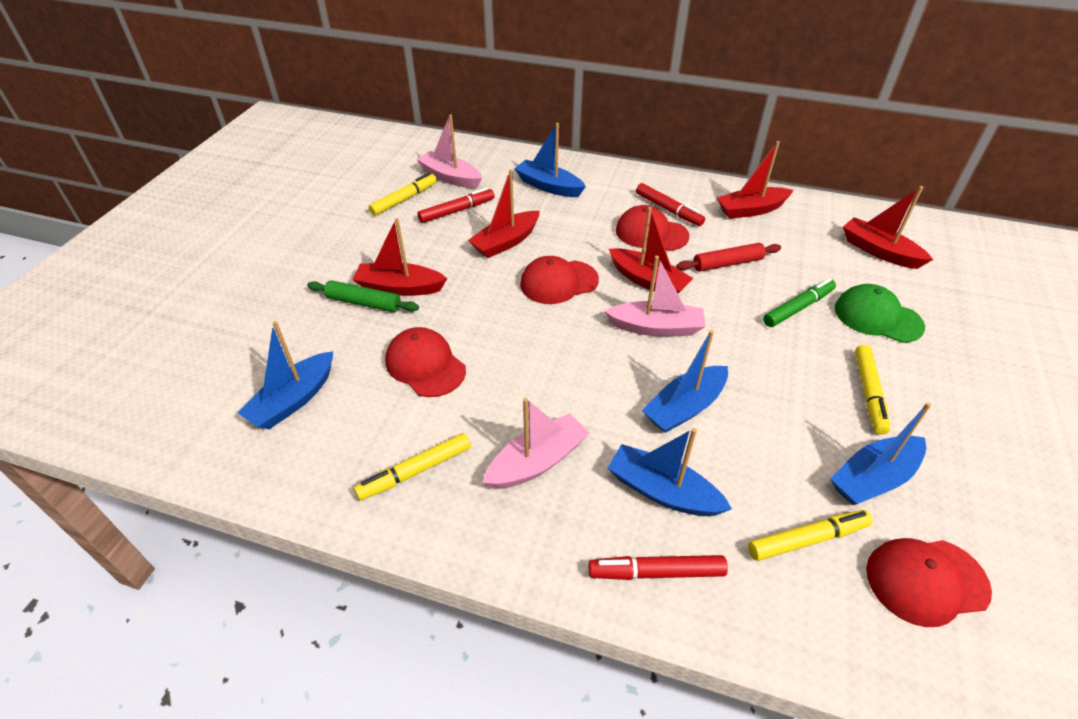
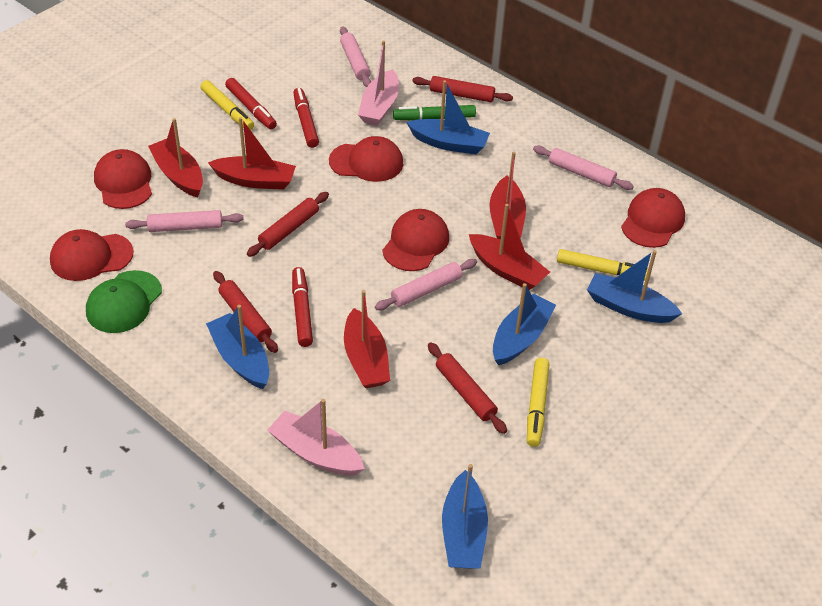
green rolling pin: 1 -> 0
pink boat: 3 -> 2
pink rolling pin: 0 -> 4
red cap: 4 -> 5
red rolling pin: 1 -> 4
yellow marker: 4 -> 3

